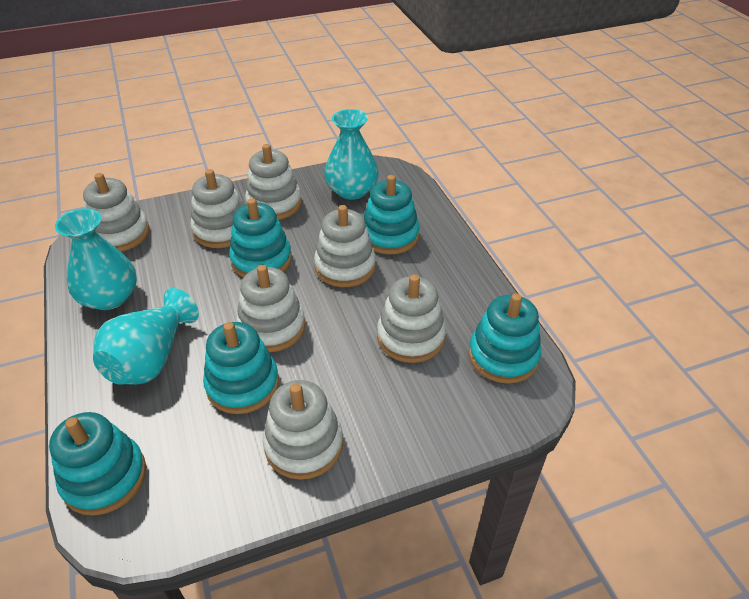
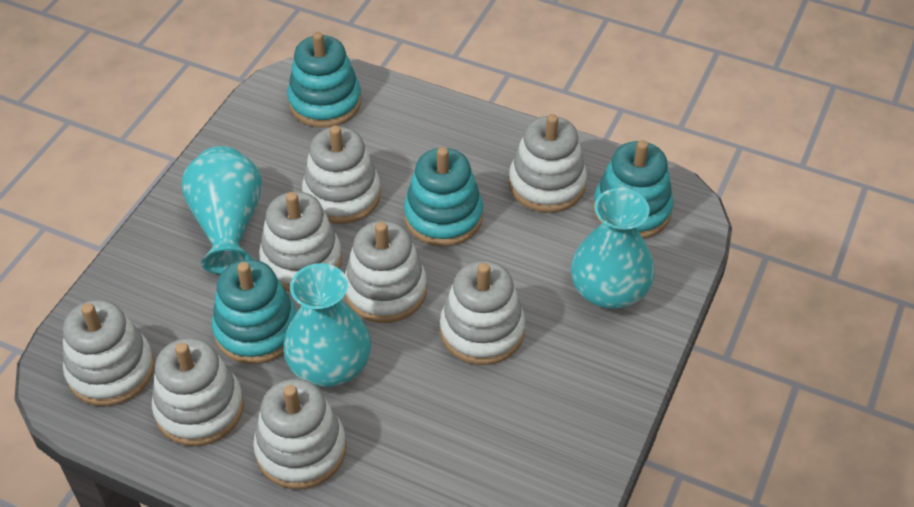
turquoise stacking toy: 5 -> 4
white stacking toy: 7 -> 8

